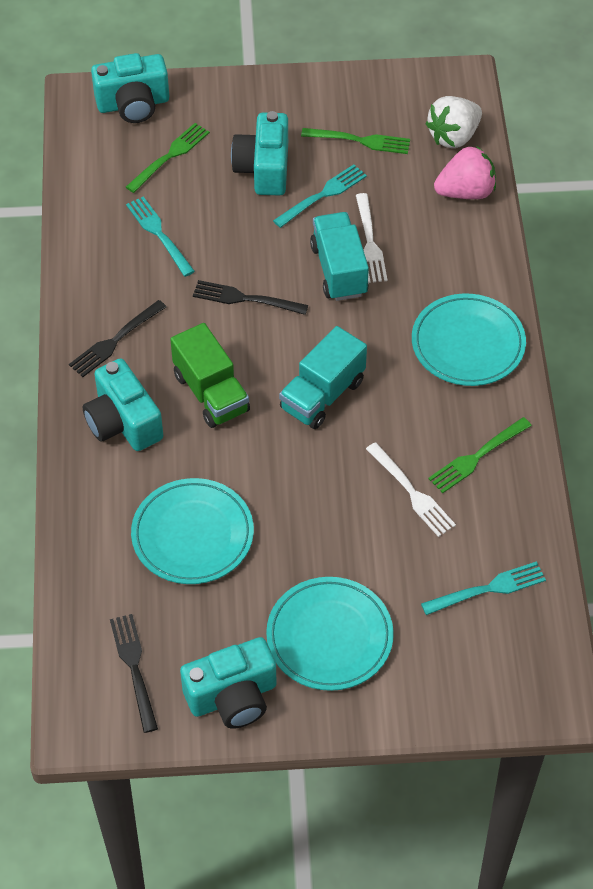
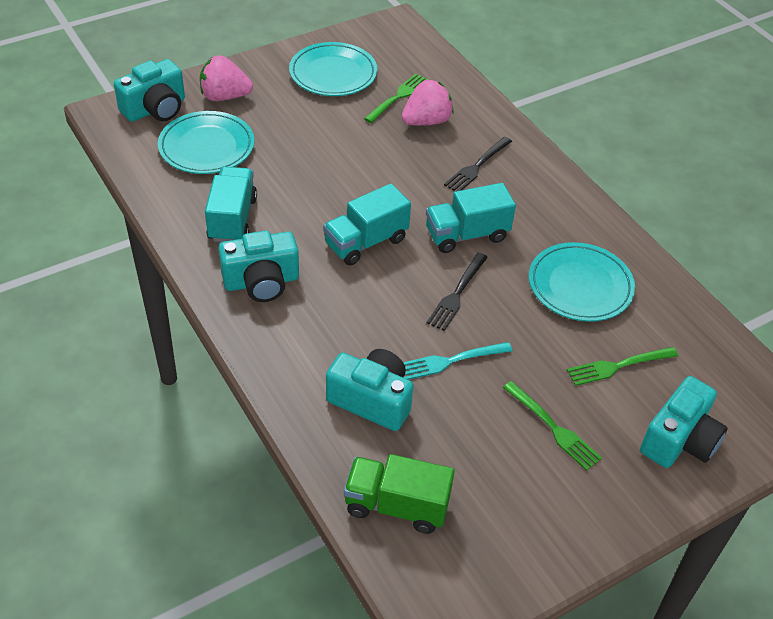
black fork: 3 -> 2
pink strawberry: 1 -> 2
turquoise fork: 3 -> 1
turquoise truck: 2 -> 3
white fork: 2 -> 0
white strawberry: 1 -> 0

